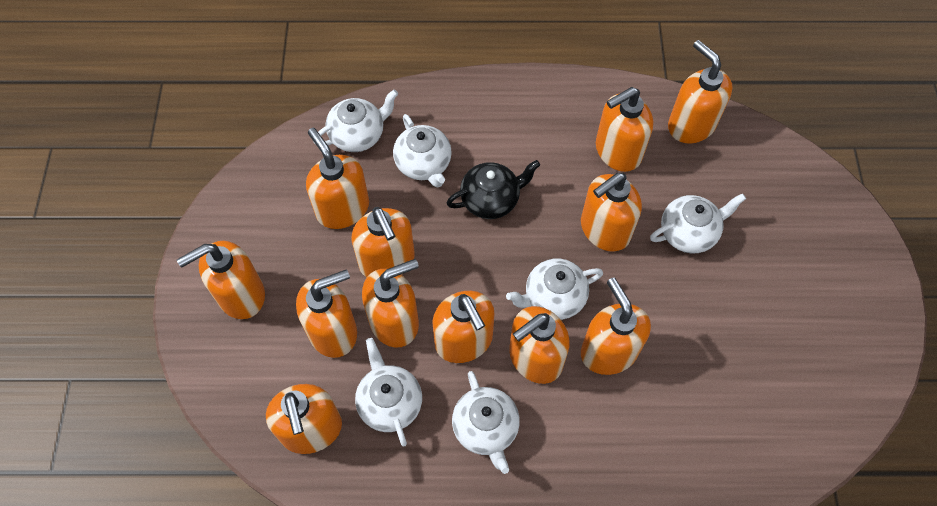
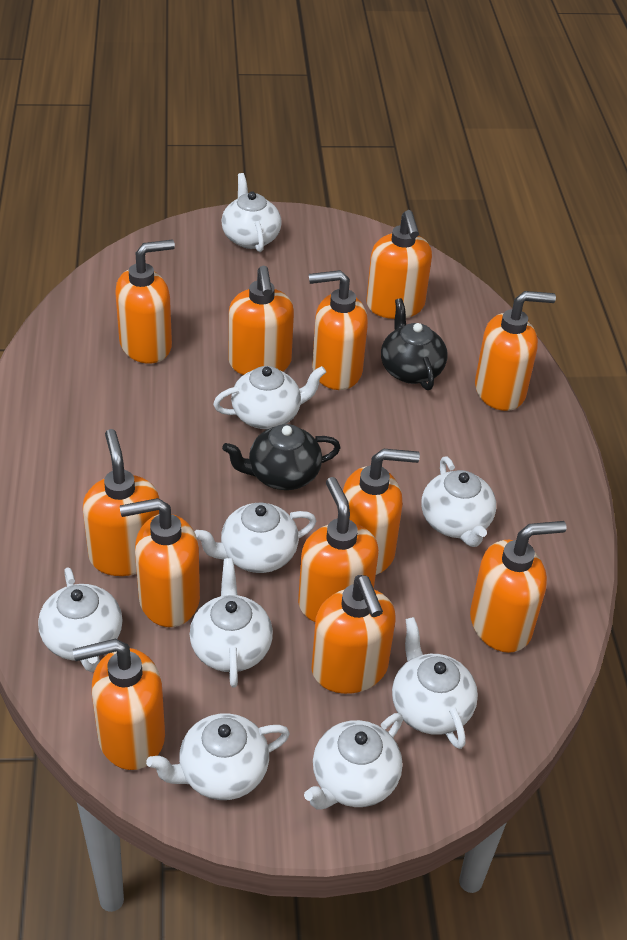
black teapot: 1 -> 2
white teapot: 6 -> 9

